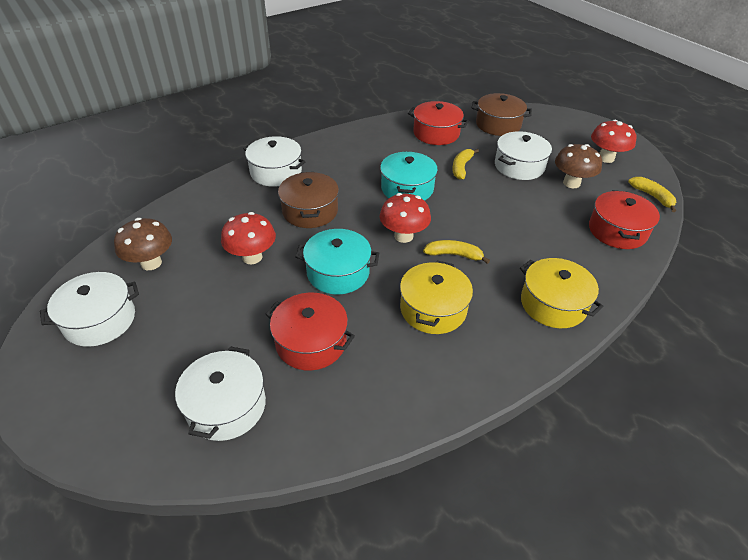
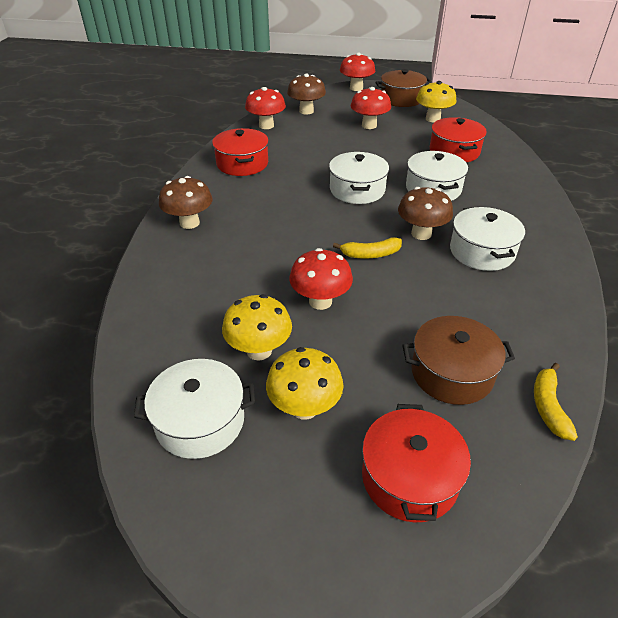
brown mushroom: 2 -> 3
red mushroom: 3 -> 4
turquoise pot: 2 -> 0
yellow banana: 3 -> 2
yellow mushroom: 0 -> 3
yellow pot: 2 -> 0

